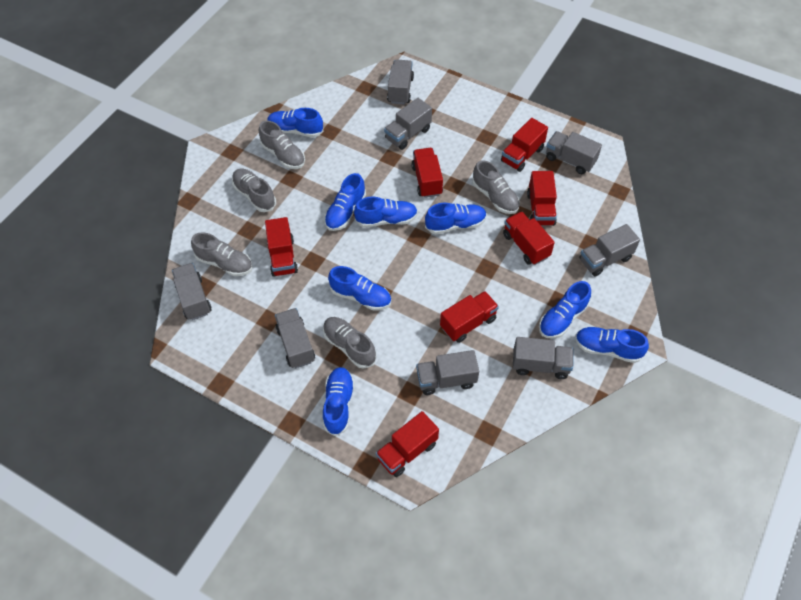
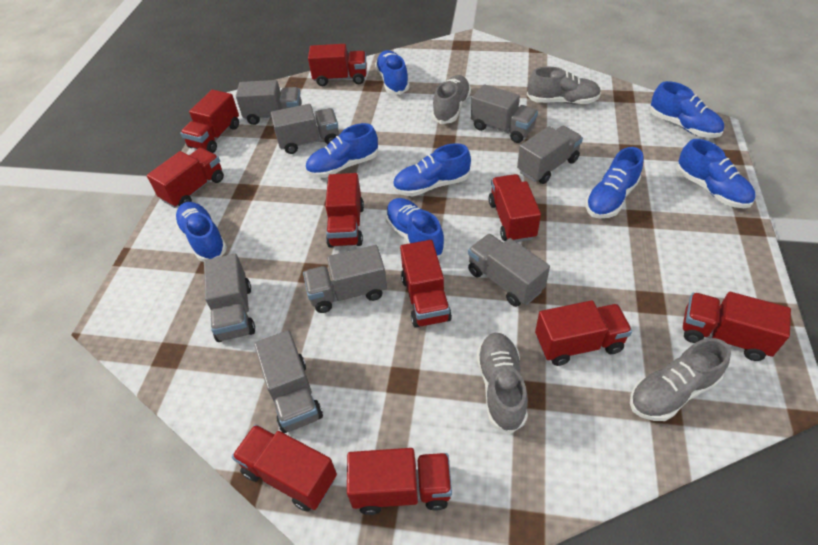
grey shoe: 5 -> 4
red truck: 7 -> 10

